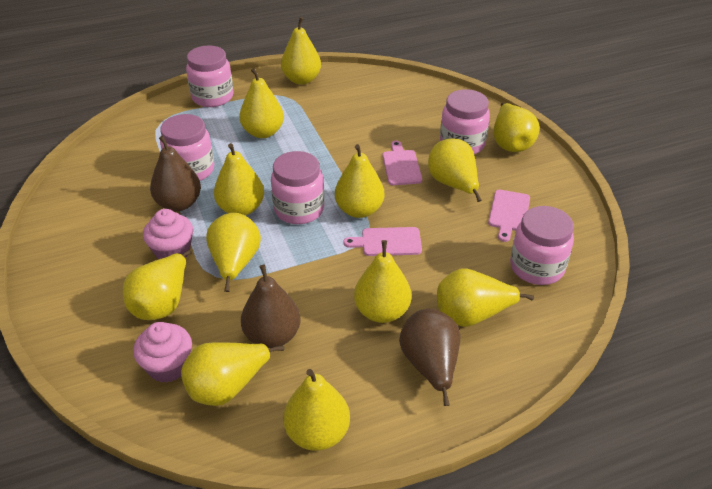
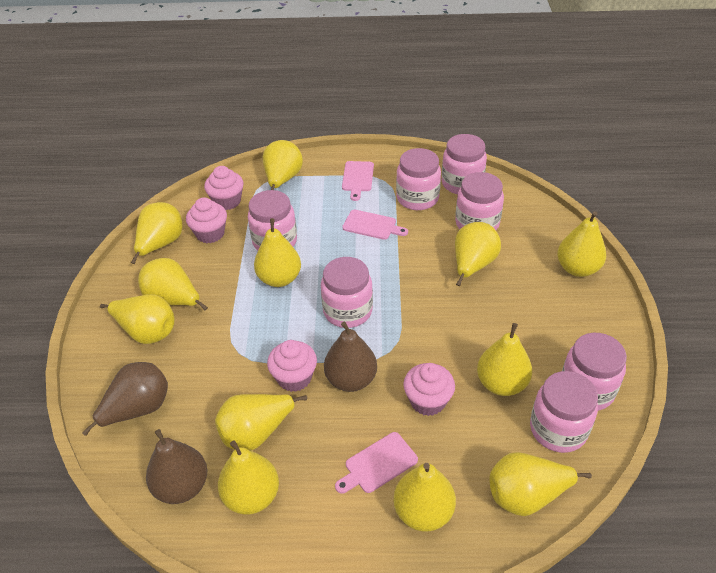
pink cupcake: 2 -> 4
pink jar: 5 -> 7

